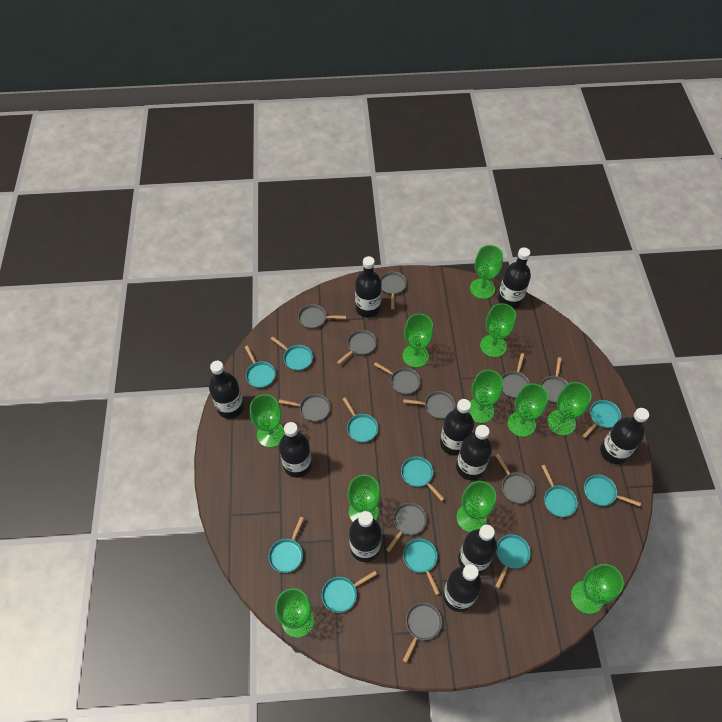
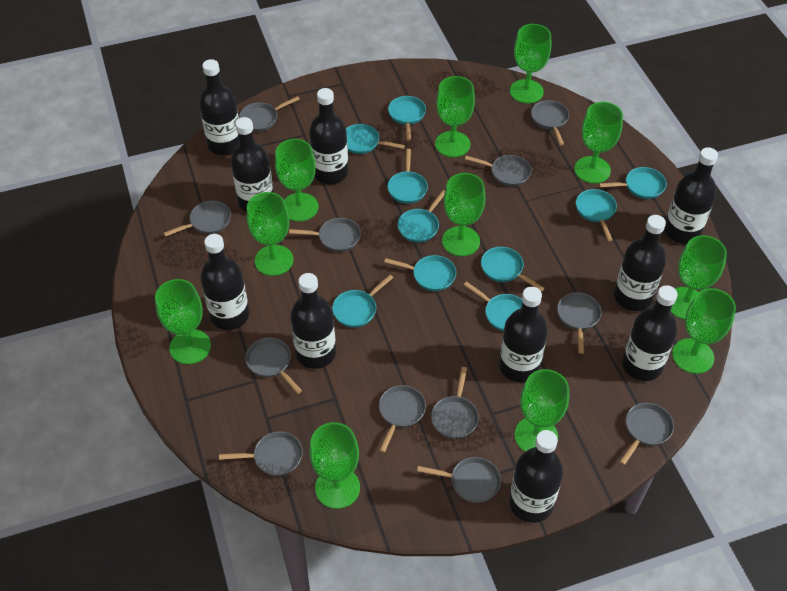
grey pan: 11 -> 12
turquoise pan: 11 -> 10

